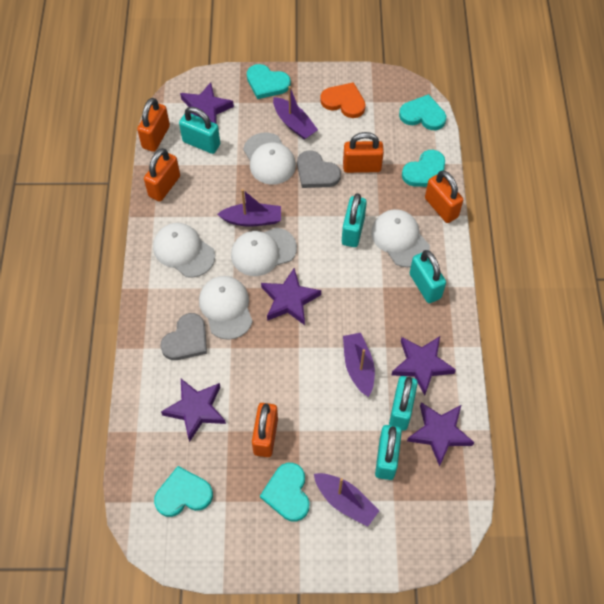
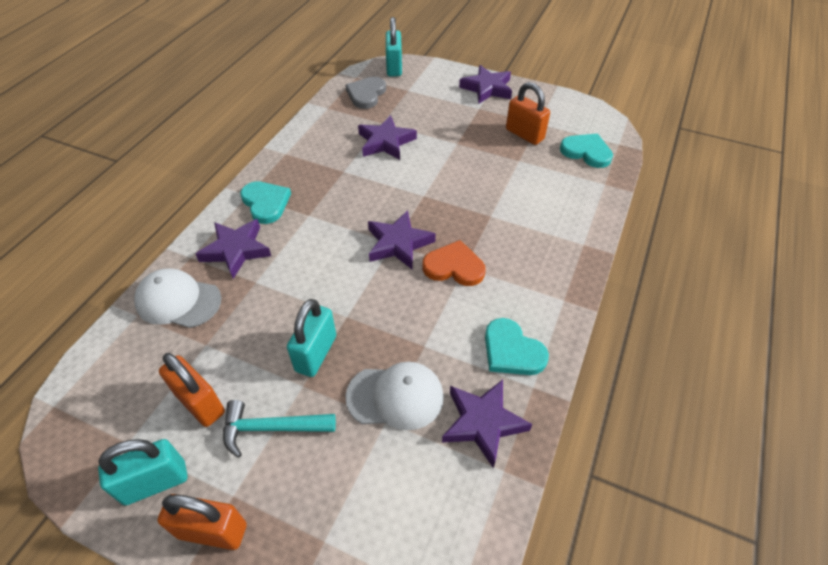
grey heart: 2 -> 1
orange padlock: 5 -> 3
purple boat: 4 -> 0
turquoise hammer: 0 -> 1
turquoise heart: 5 -> 3
turquoise padlock: 5 -> 3
white cap: 5 -> 2

